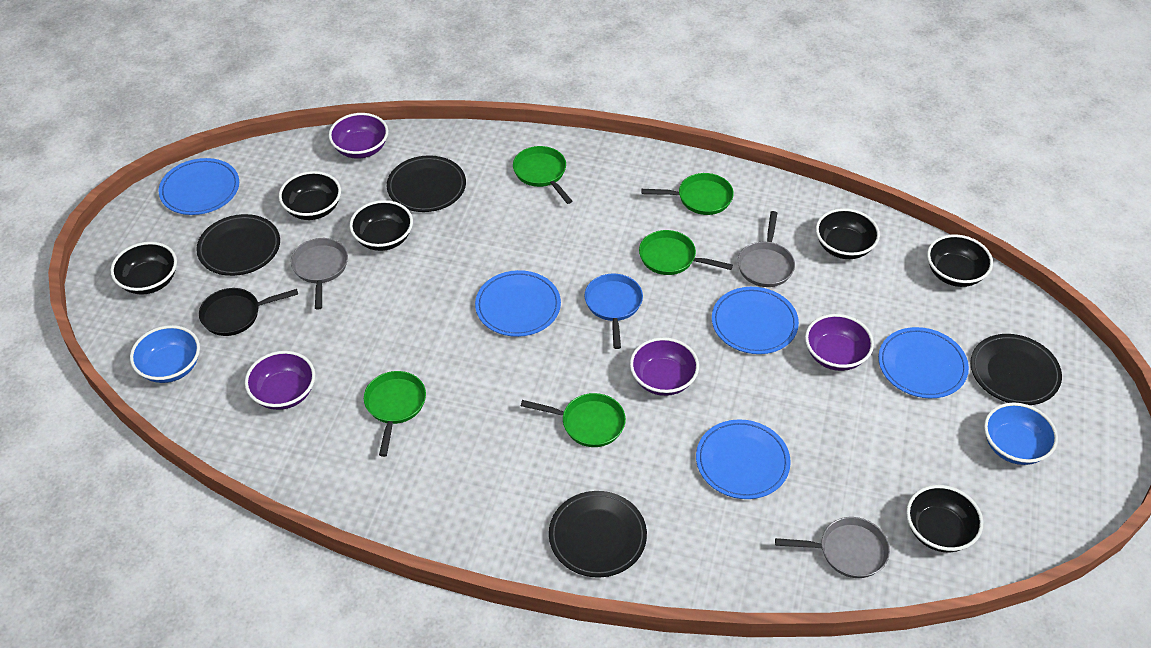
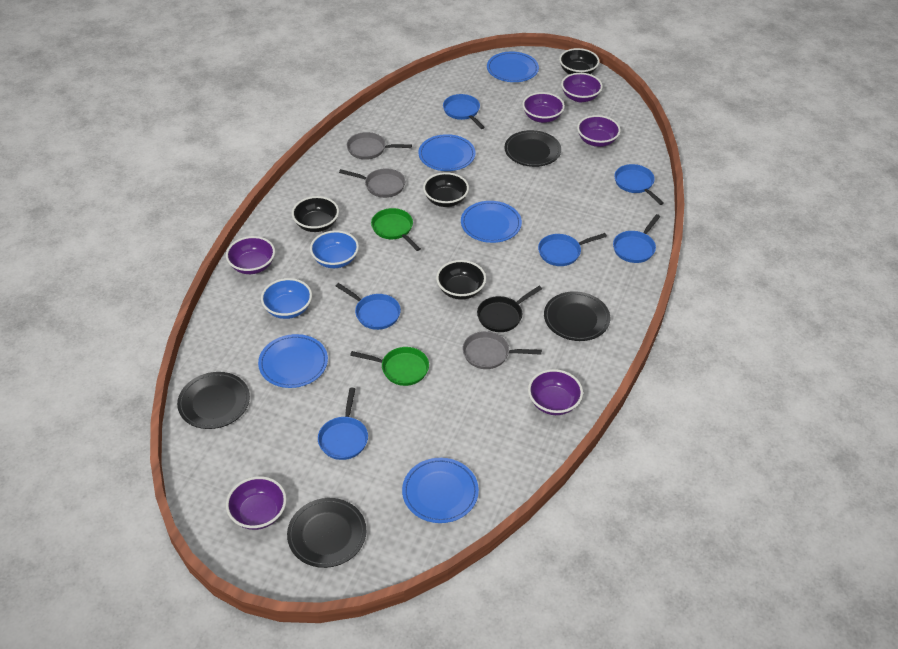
black bowl: 6 -> 4
blue pan: 1 -> 6
green pan: 5 -> 2
purple bowl: 4 -> 6

